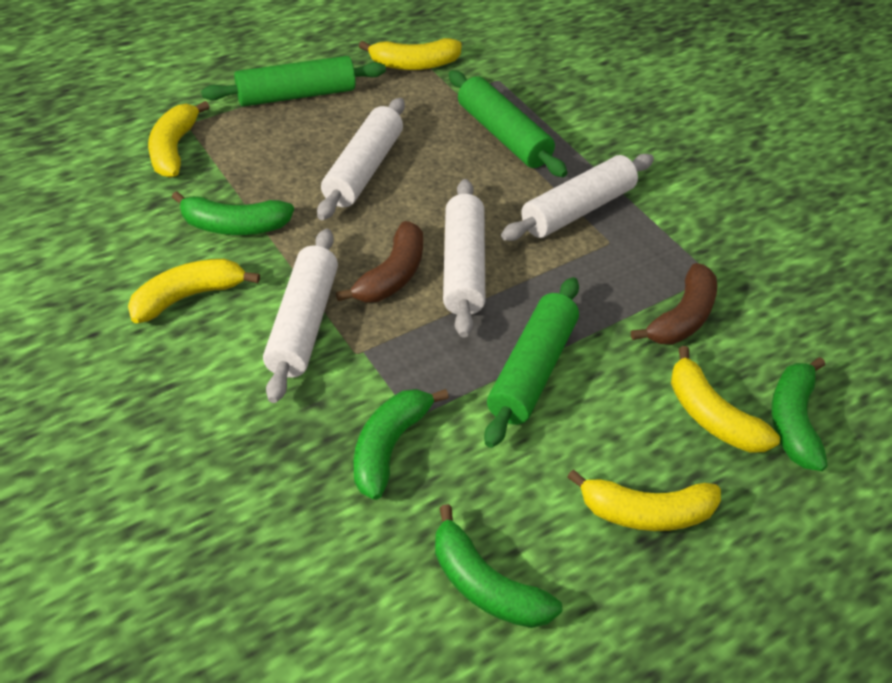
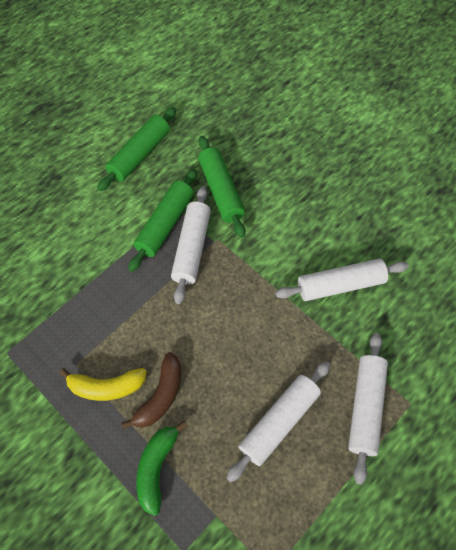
brown banana: 2 -> 1
green banana: 4 -> 1
yellow banana: 5 -> 1

